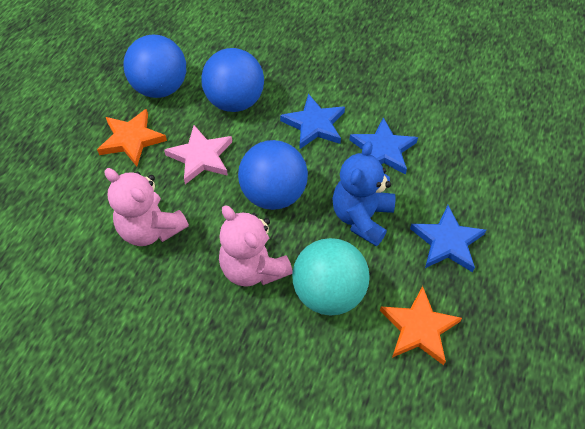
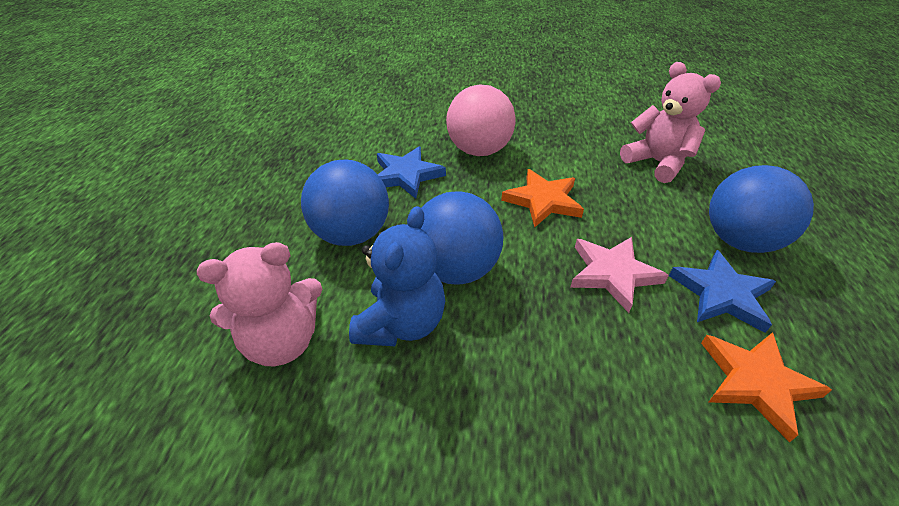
blue star: 3 -> 2
pink ball: 0 -> 1
turquoise ball: 1 -> 0

